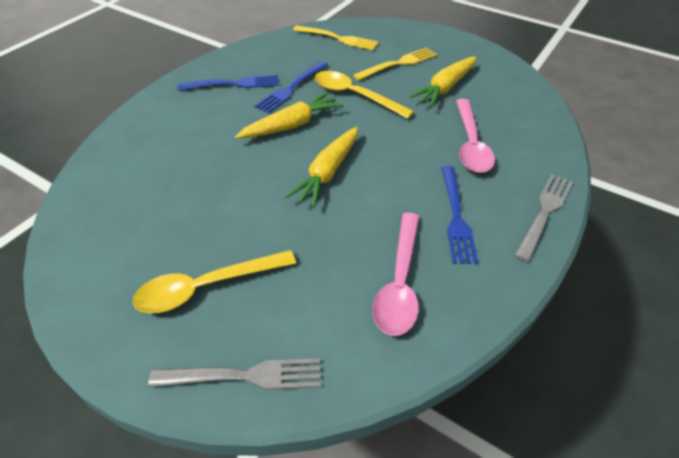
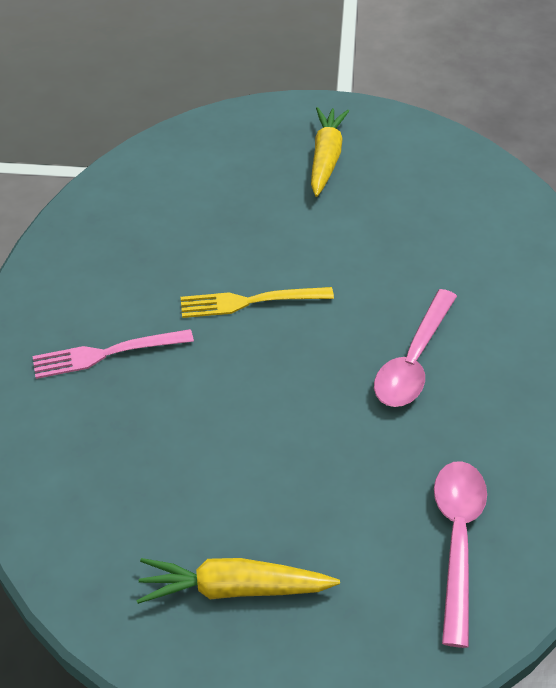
blue fork: 3 -> 0
grey fork: 2 -> 0
pink fork: 0 -> 1
yellow carrot: 3 -> 2
yellow fork: 2 -> 1
yellow spoon: 2 -> 0

